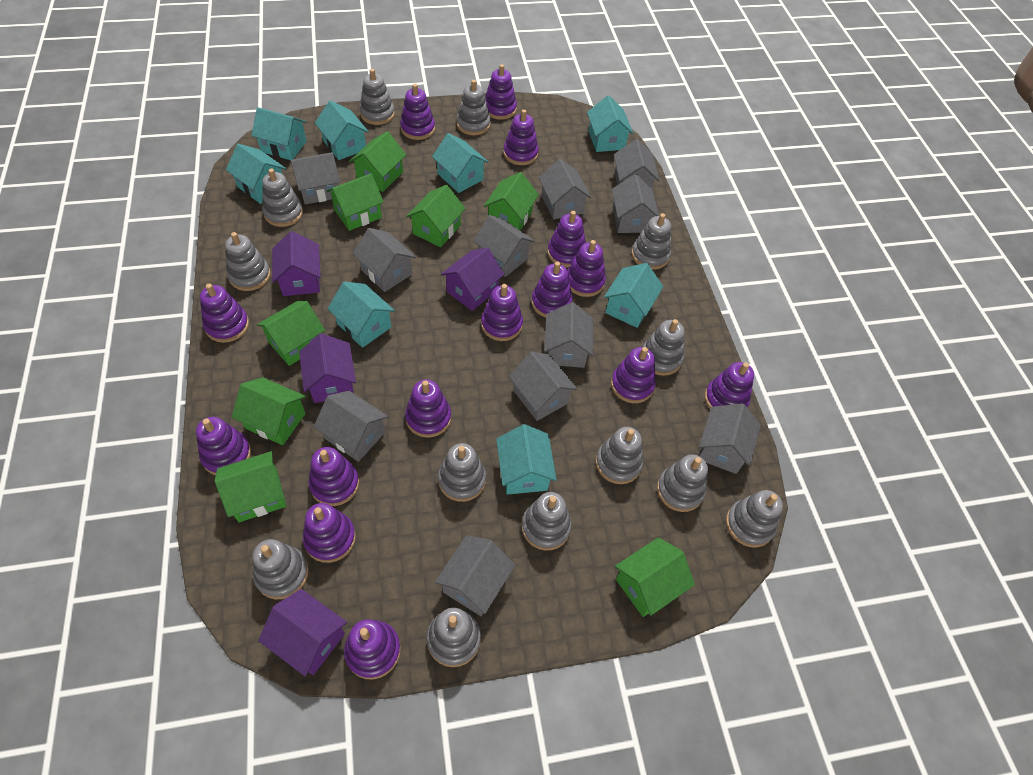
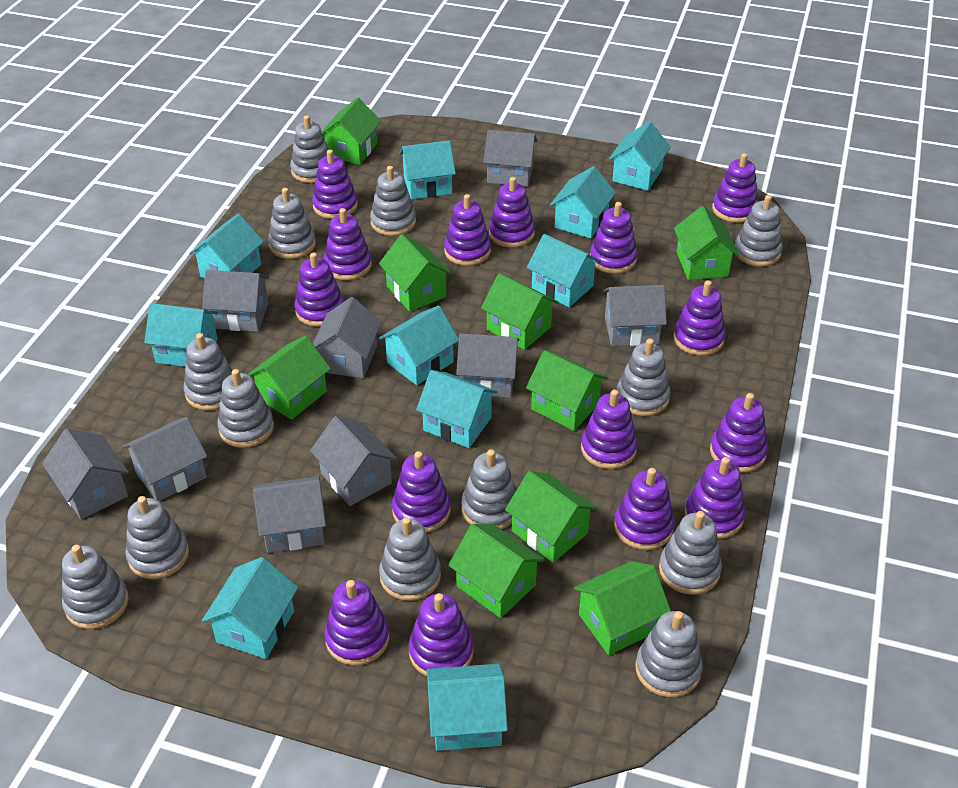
green house: 8 -> 9
grey house: 11 -> 9
purple house: 4 -> 0
turquoise house: 8 -> 10

